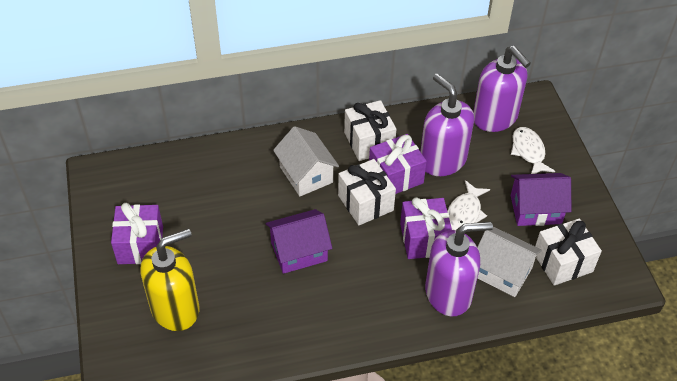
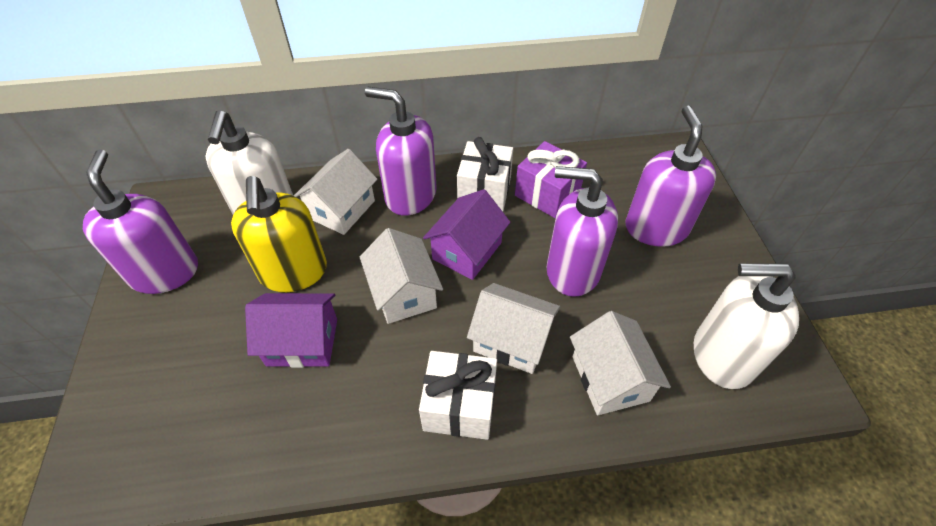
purple gift: 3 -> 1
purple soap dispenser: 3 -> 4
white fish: 2 -> 0
white gift: 3 -> 2
white house: 2 -> 4
white soap dispenser: 0 -> 2

